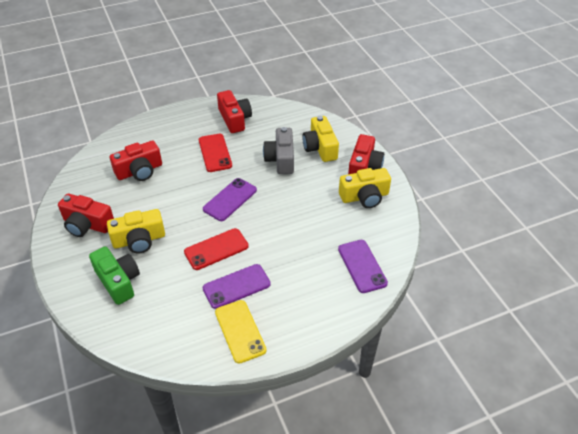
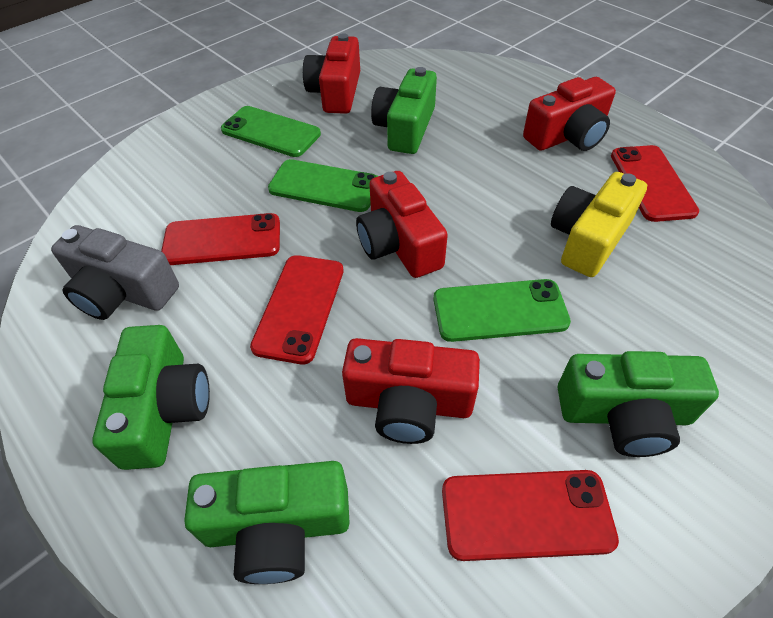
green camera: 1 -> 4
green phone: 0 -> 3
purple phone: 3 -> 0
red phone: 2 -> 4
yellow camera: 3 -> 1
yellow phone: 1 -> 0

